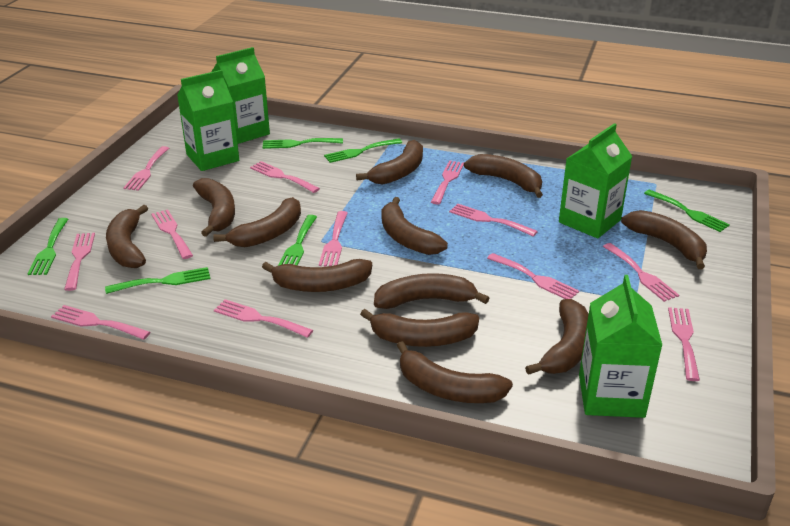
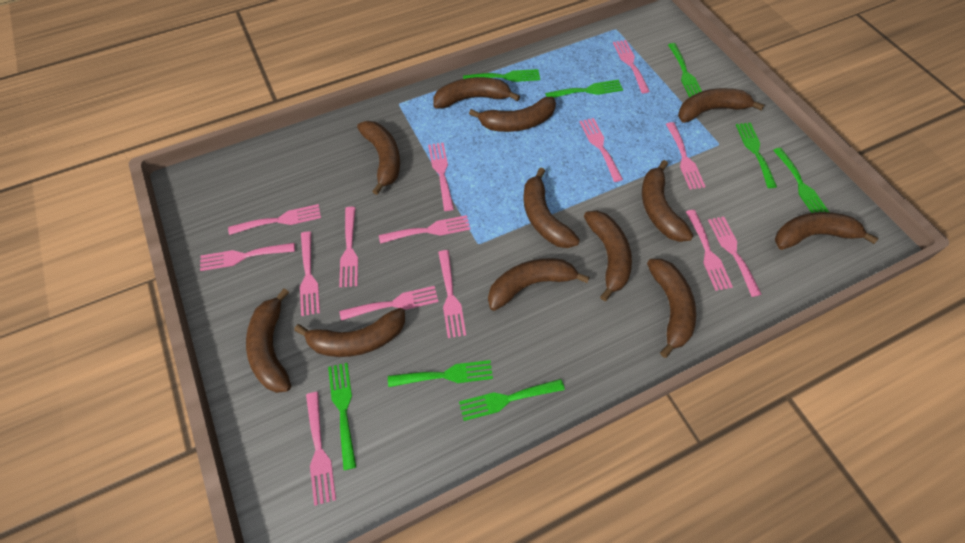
green carton: 4 -> 0
green fork: 6 -> 8
pink fork: 12 -> 14

